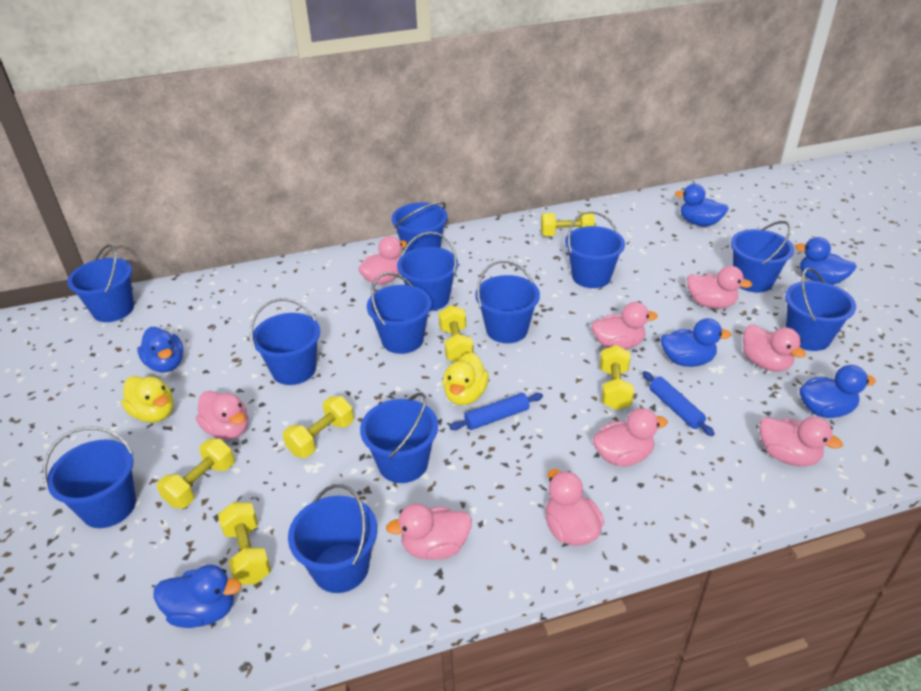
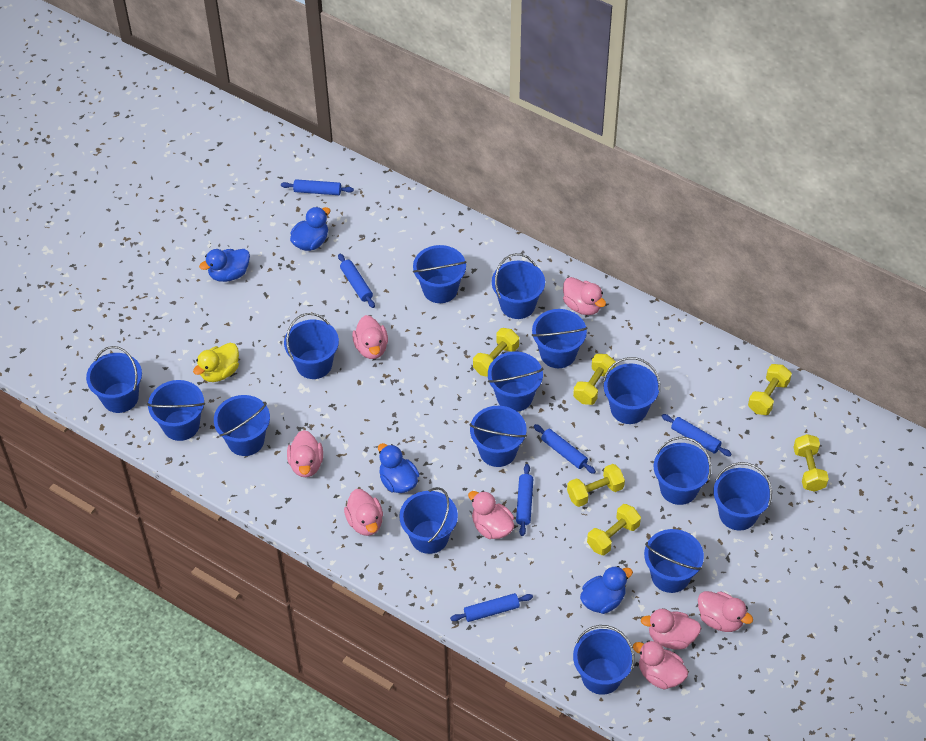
blue bucket: 12 -> 15
blue duck: 6 -> 4
blue rolling pin: 2 -> 6
pink duck: 9 -> 8
yellow duck: 2 -> 1

